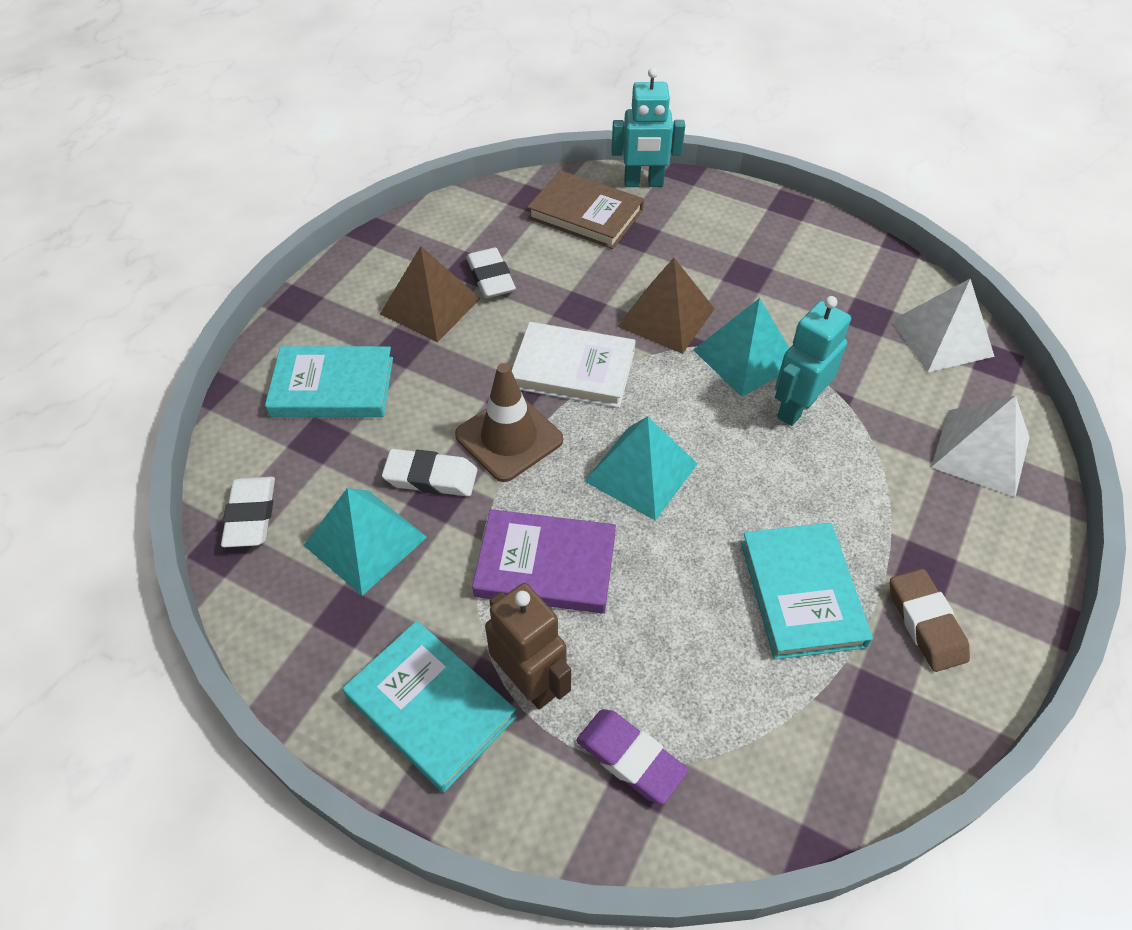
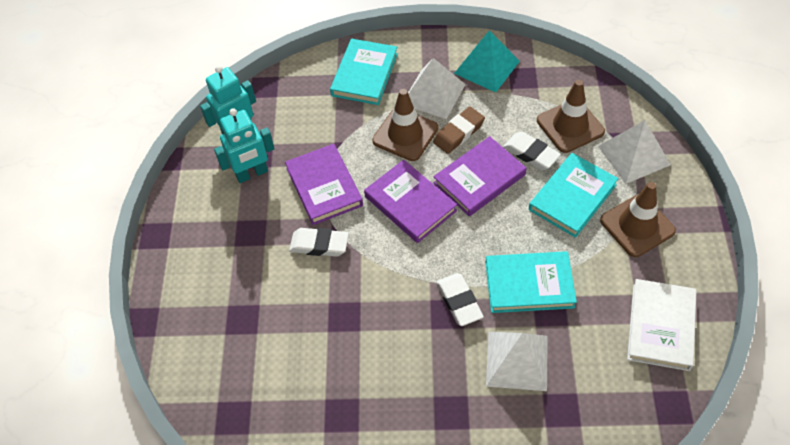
brown book: 1 -> 0
brown pyramid: 2 -> 0
brown robot: 1 -> 0
brown traffic cone: 1 -> 3
purple book: 1 -> 3
purple eraser: 1 -> 0
turquoise pyramid: 3 -> 1
white pyramid: 2 -> 3

